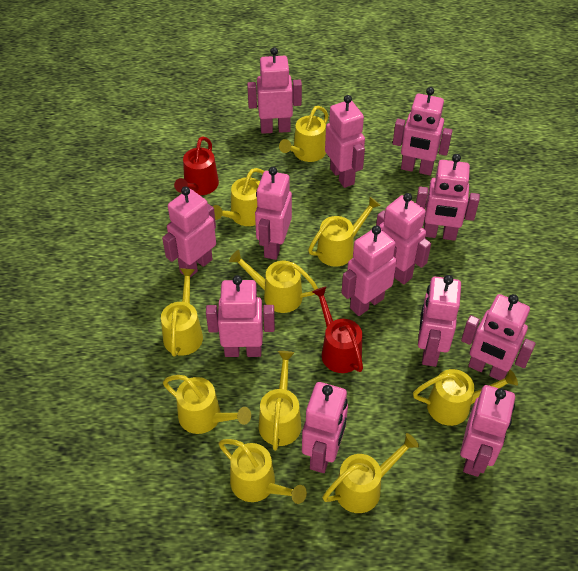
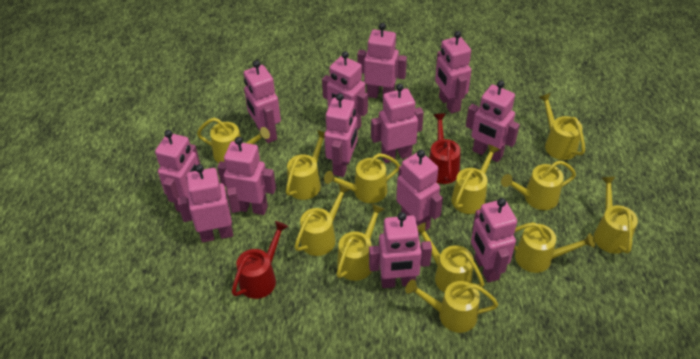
yellow watering can: 10 -> 12

